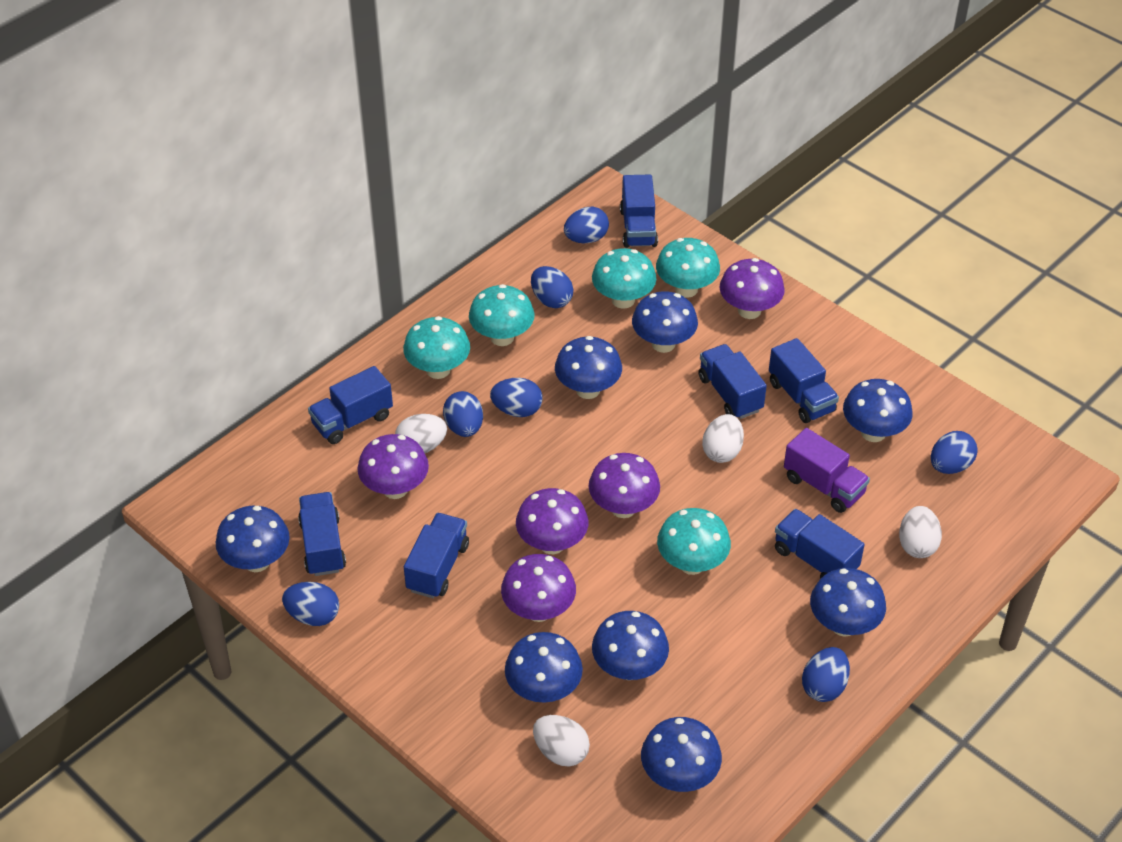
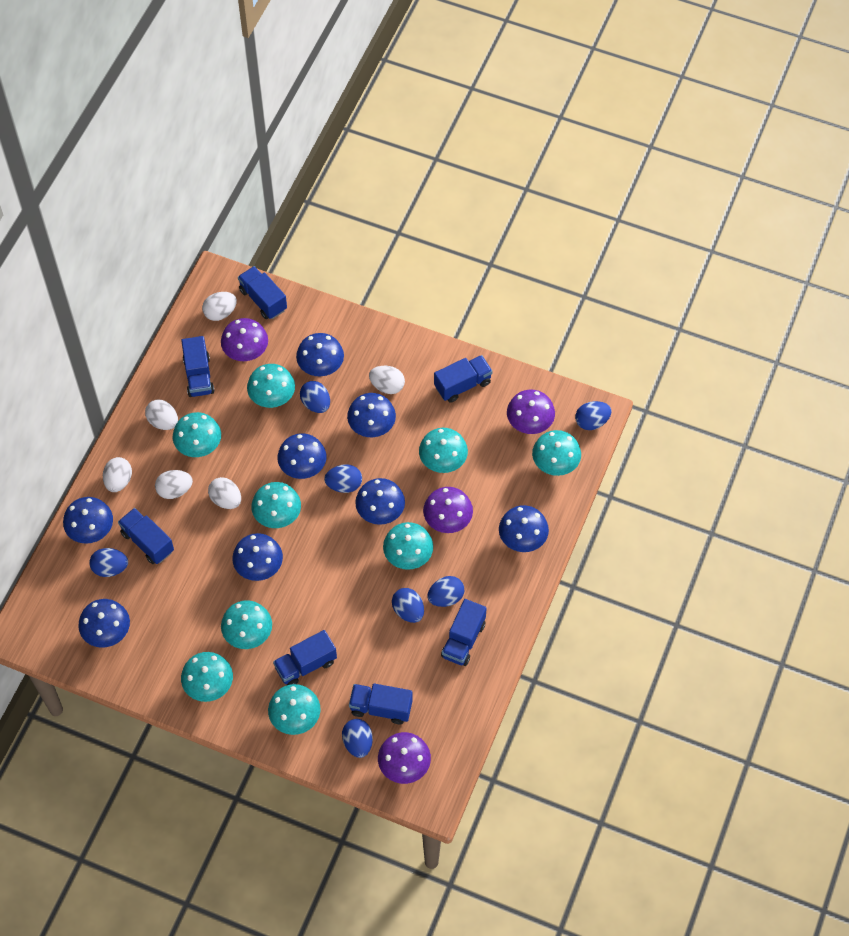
purple mushroom: 5 -> 4
purple truck: 1 -> 0
turquoise mushroom: 5 -> 9
white egg: 4 -> 6

